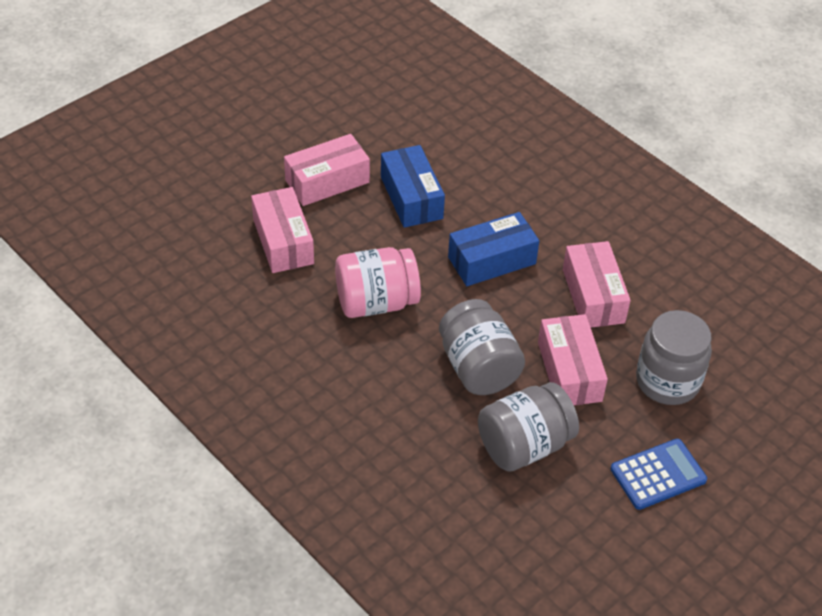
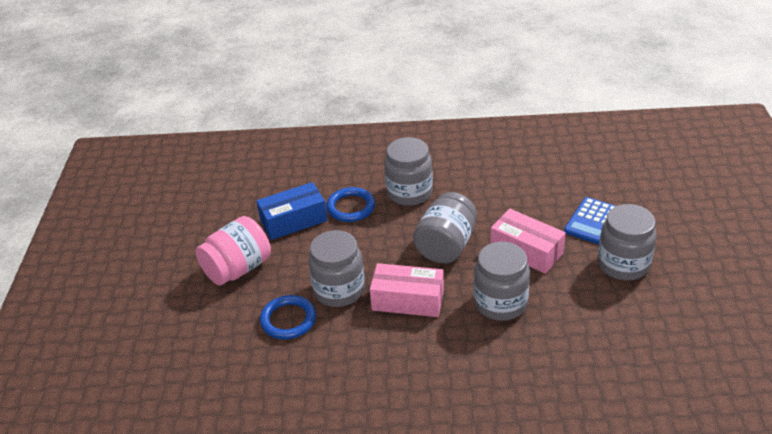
blue box: 2 -> 1
blue ring: 0 -> 2
grey jar: 3 -> 5
pink box: 4 -> 2

